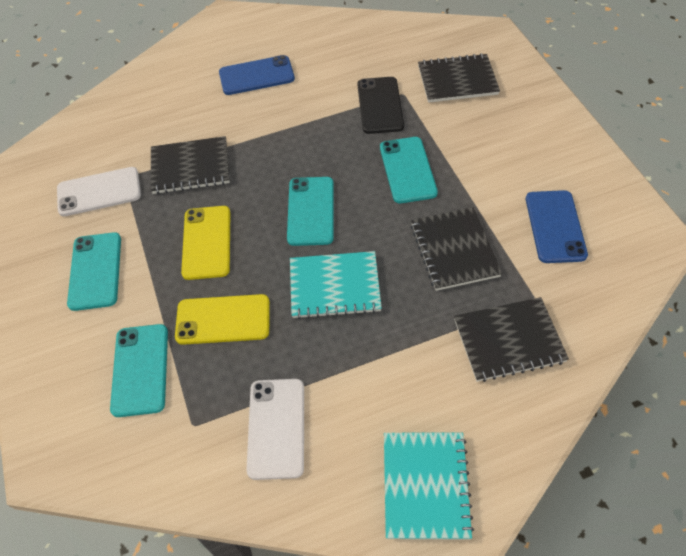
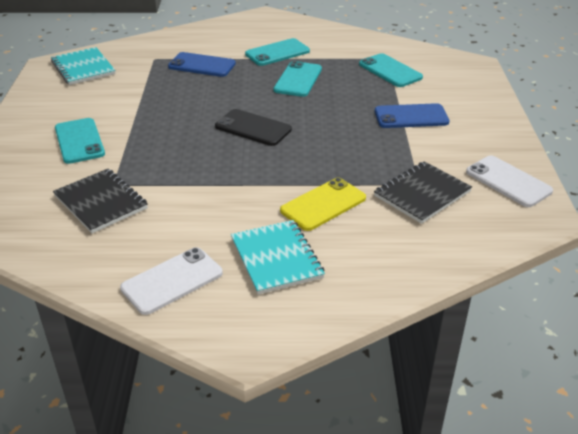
black notebook: 4 -> 2
yellow phone: 2 -> 1

